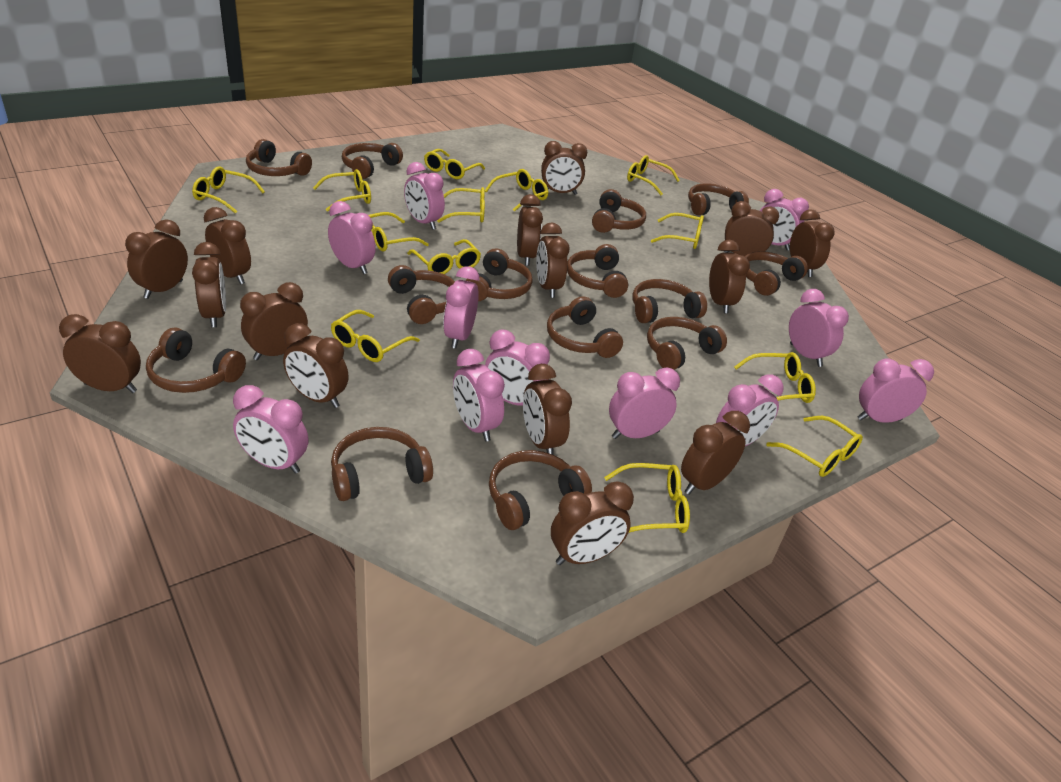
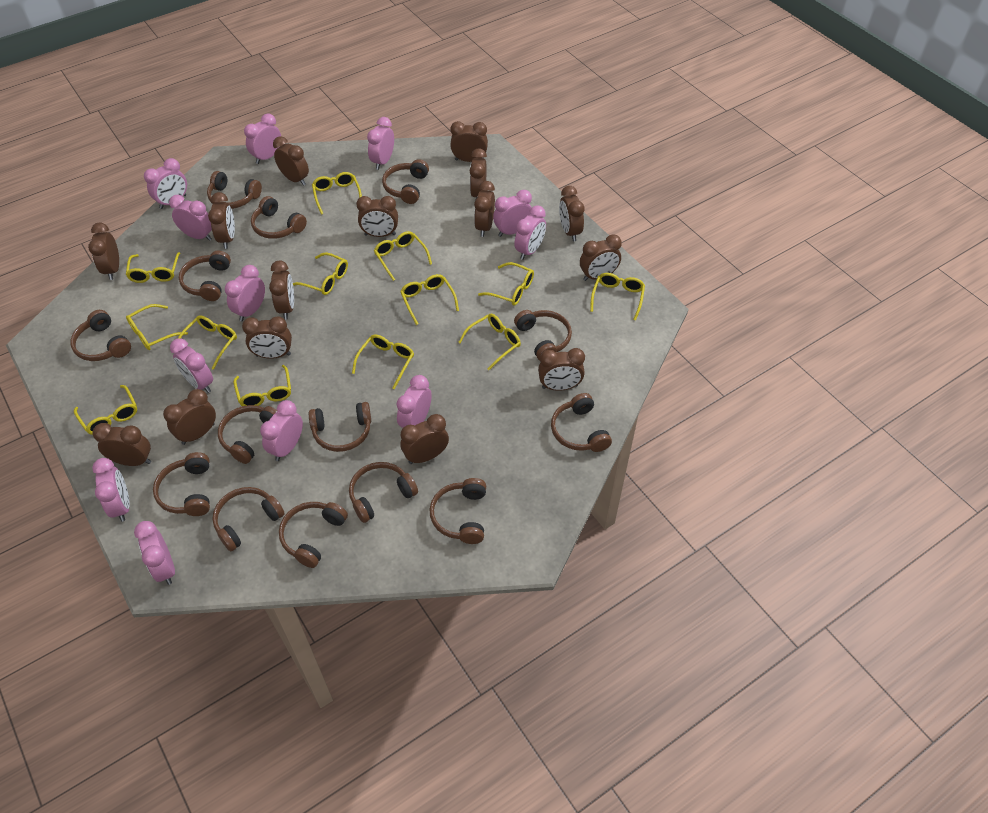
pink clock: 11 -> 12

